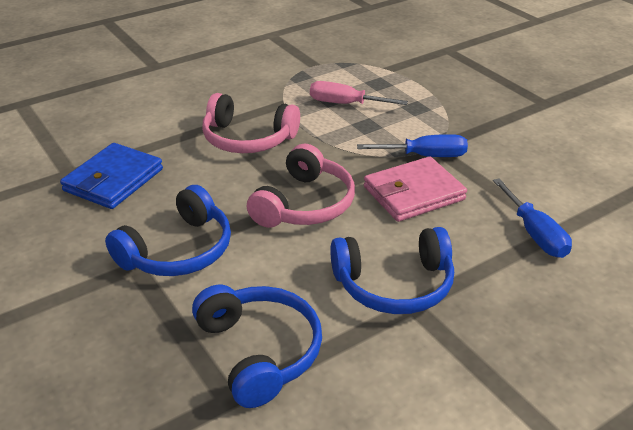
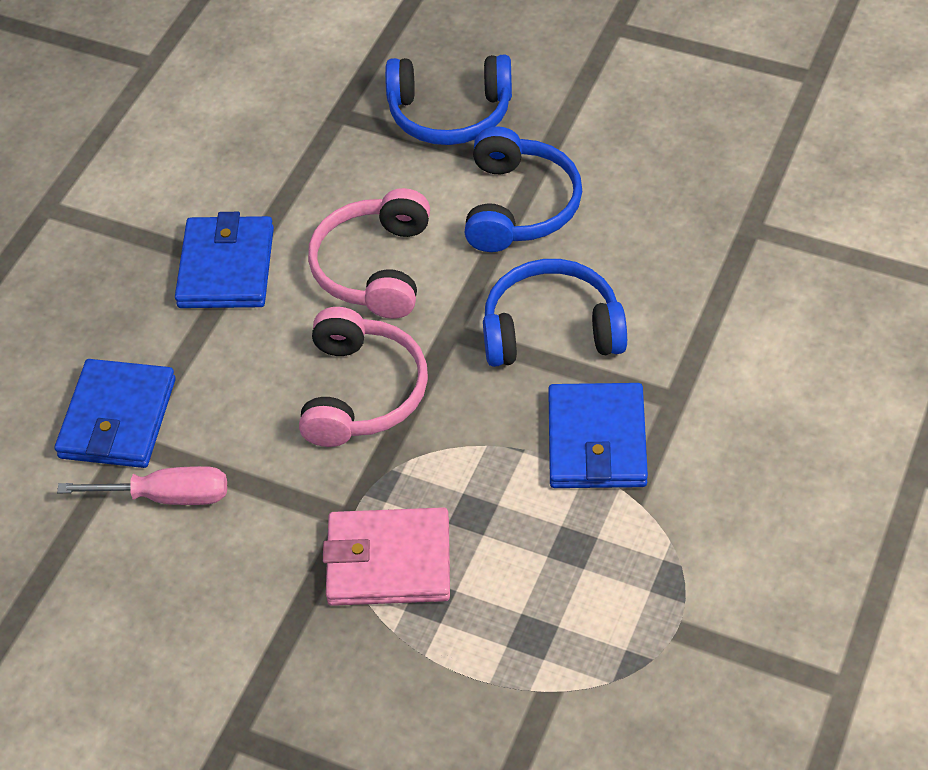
blue screwdriver: 2 -> 0
blue wallet: 1 -> 3

